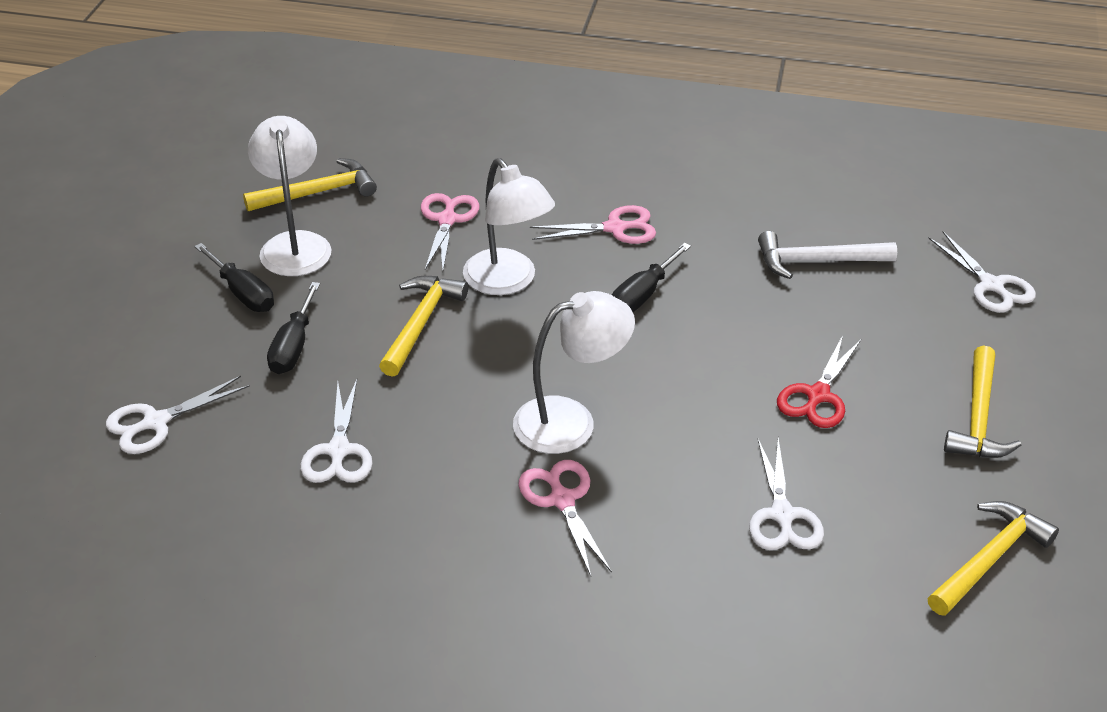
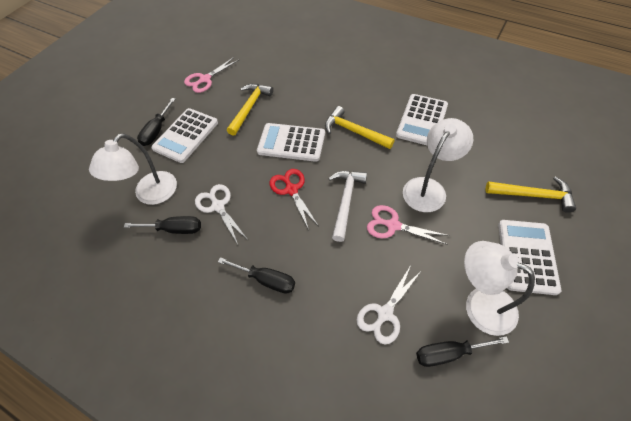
black screwdriver: 3 -> 4
pink scissors: 3 -> 2
white calculator: 0 -> 4
white scissors: 4 -> 2
yellow hammer: 4 -> 3

